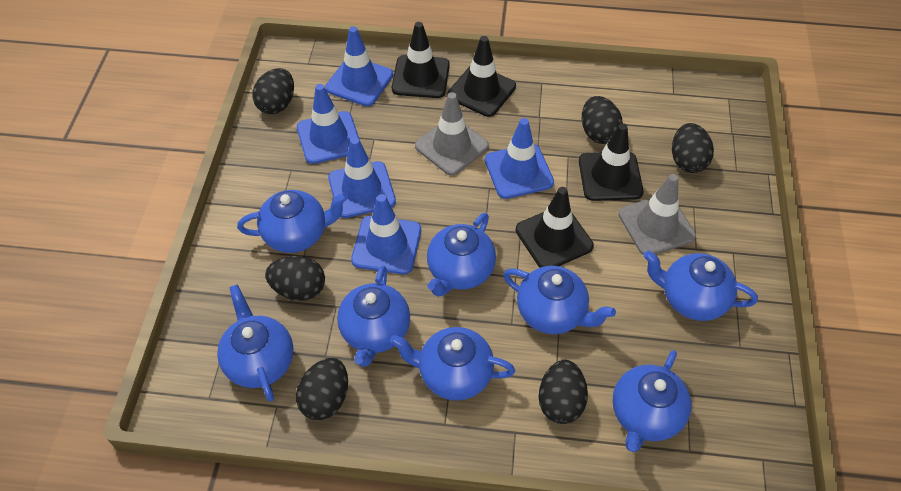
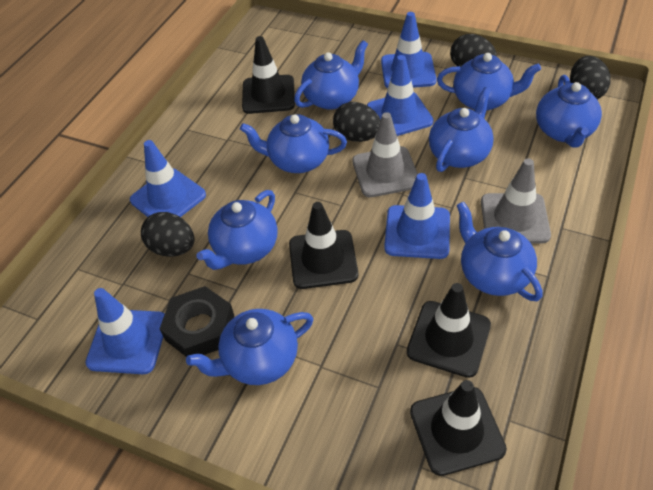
black egg: 6 -> 4
black nut: 0 -> 1

